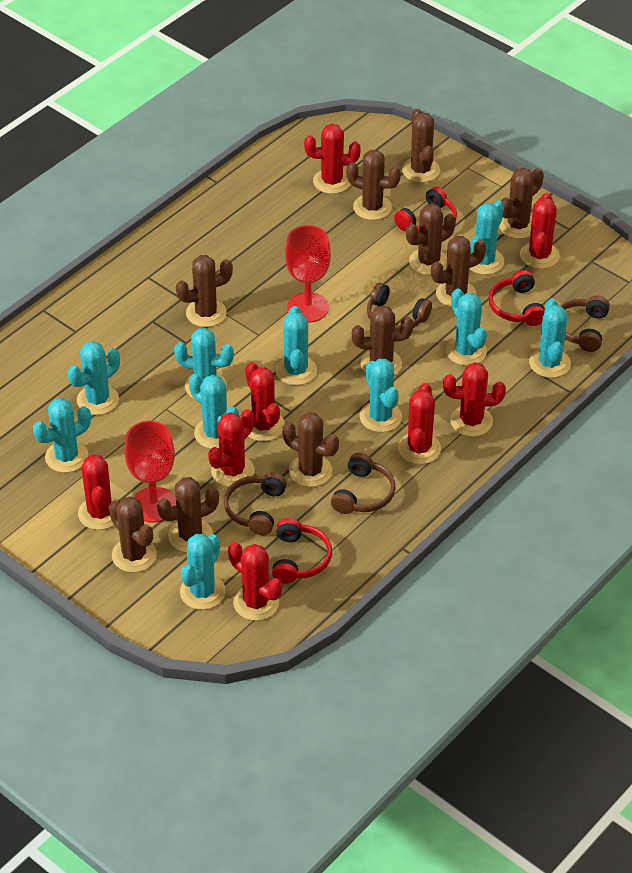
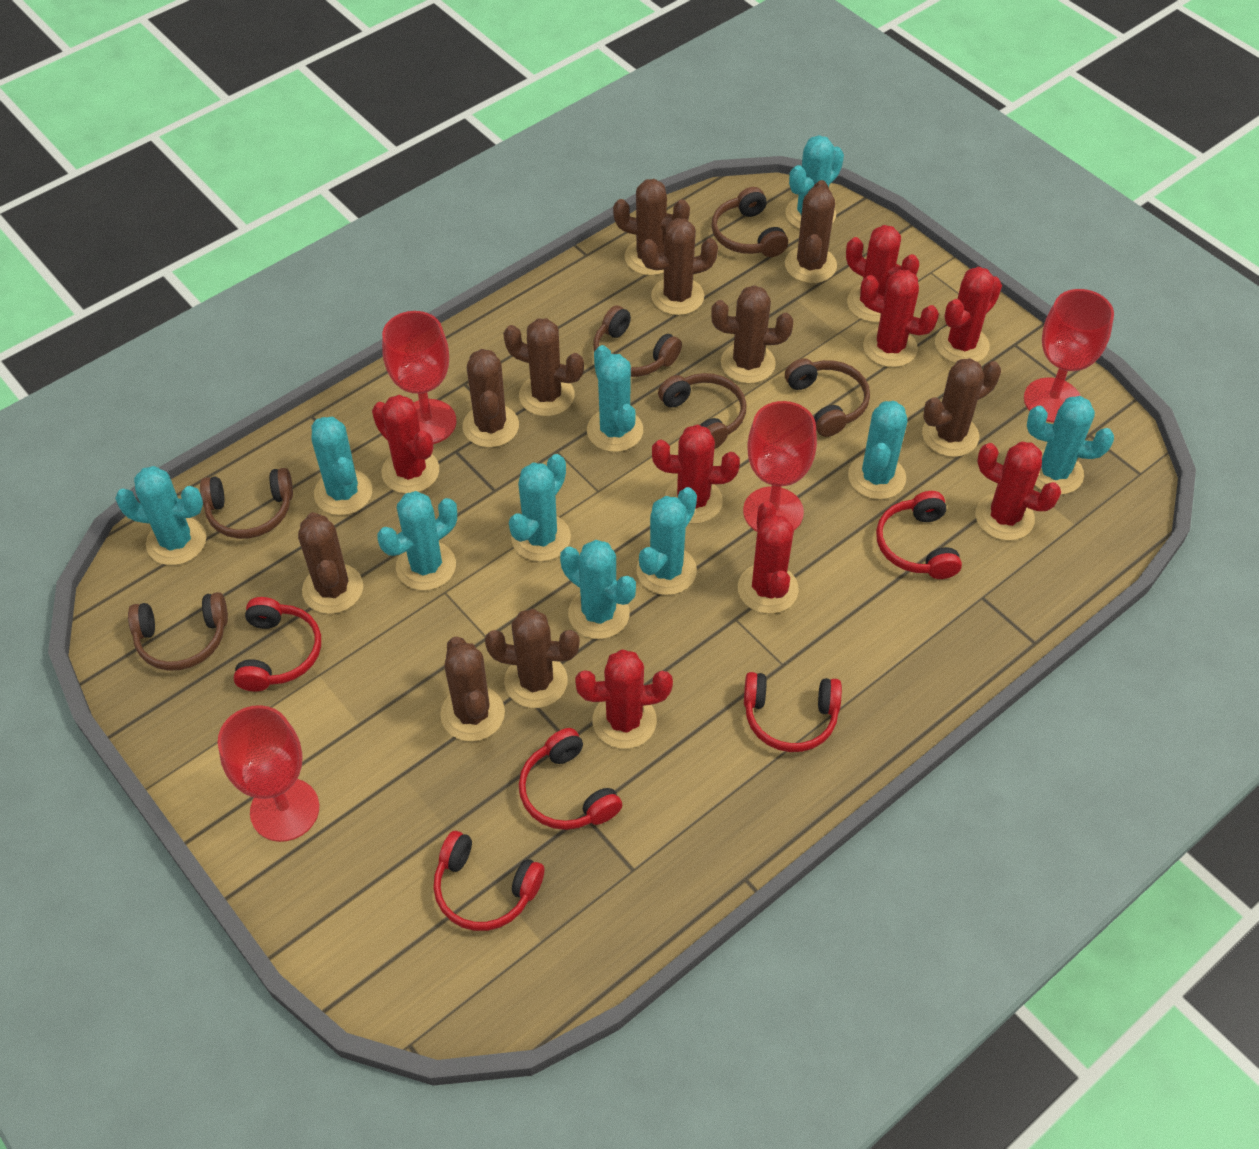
brown headphones: 4 -> 6
red goblet: 2 -> 4
red headphones: 3 -> 5

